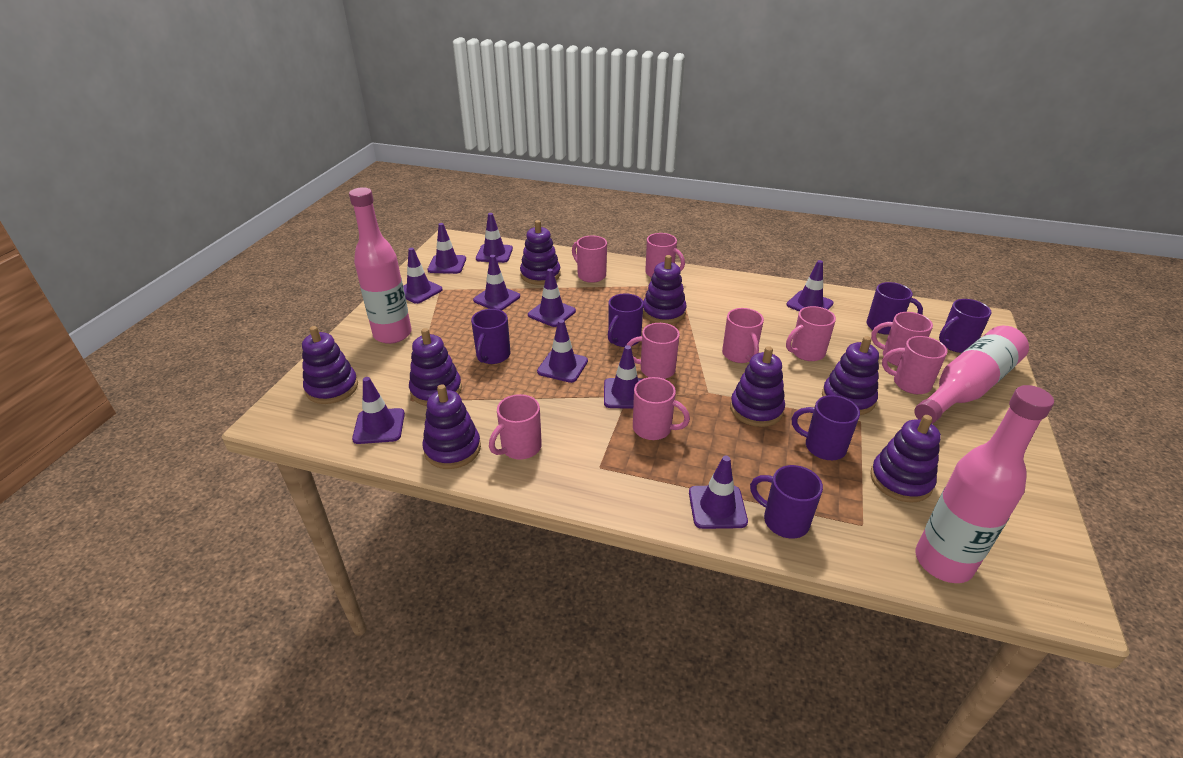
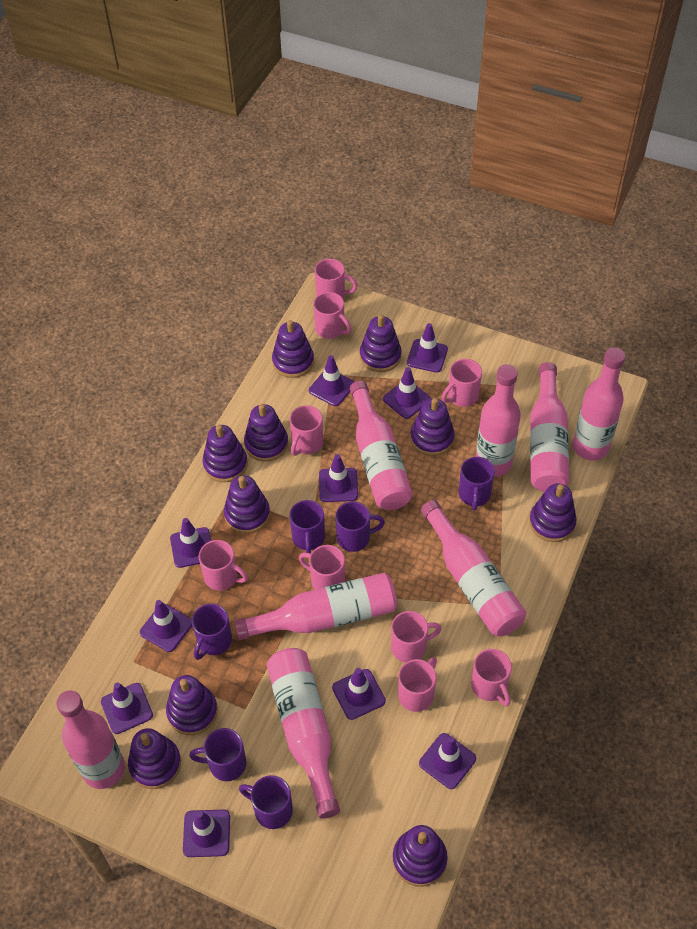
pink bottle: 3 -> 8
purple stacking toy: 8 -> 10

